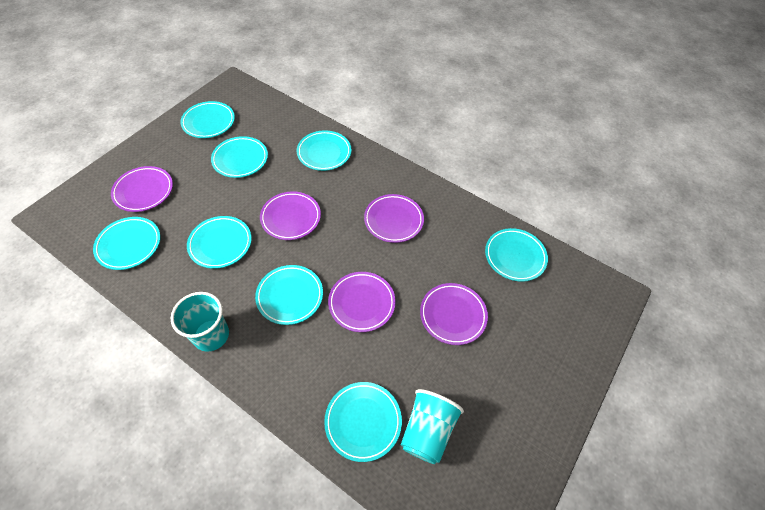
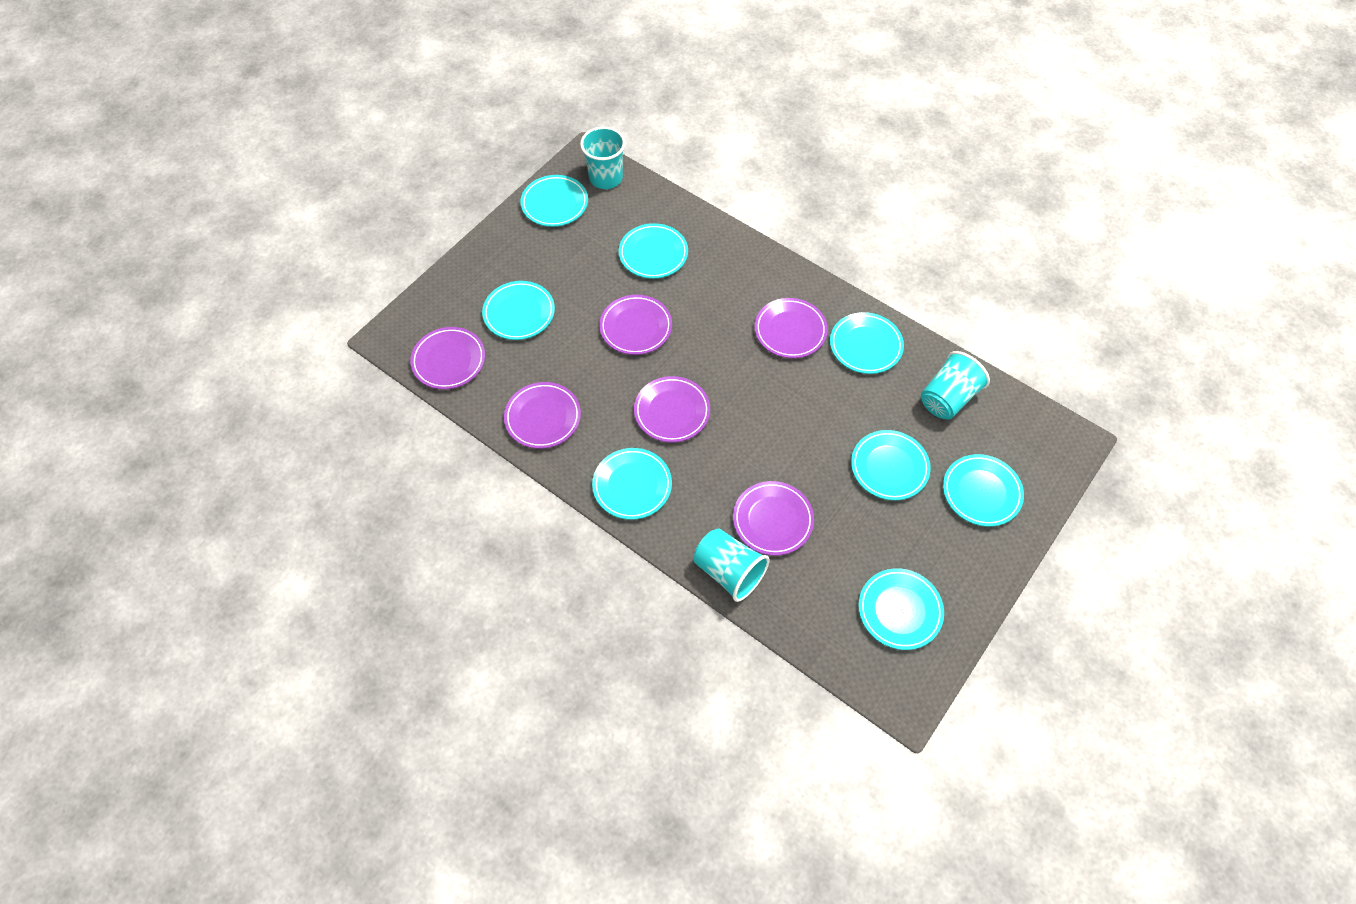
purple plate: 5 -> 6
turquoise cup: 2 -> 3

